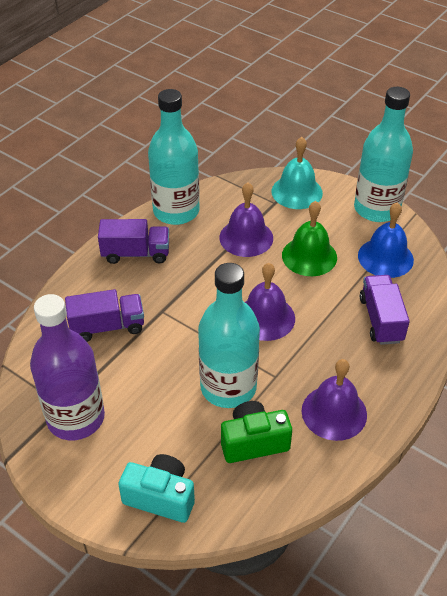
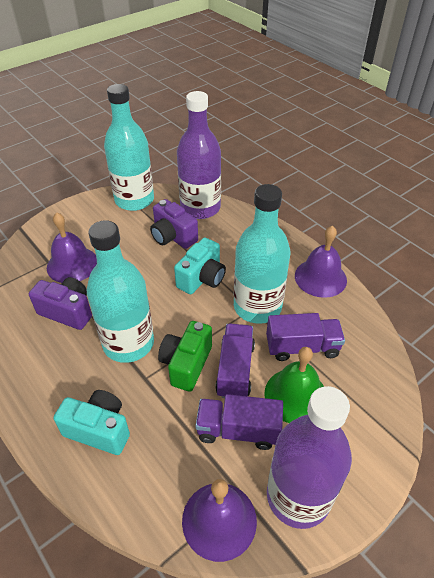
blue bell: 1 -> 0
purple bottle: 1 -> 2
purple camera: 0 -> 2
turquoise bell: 1 -> 0
turquoise camera: 1 -> 2

